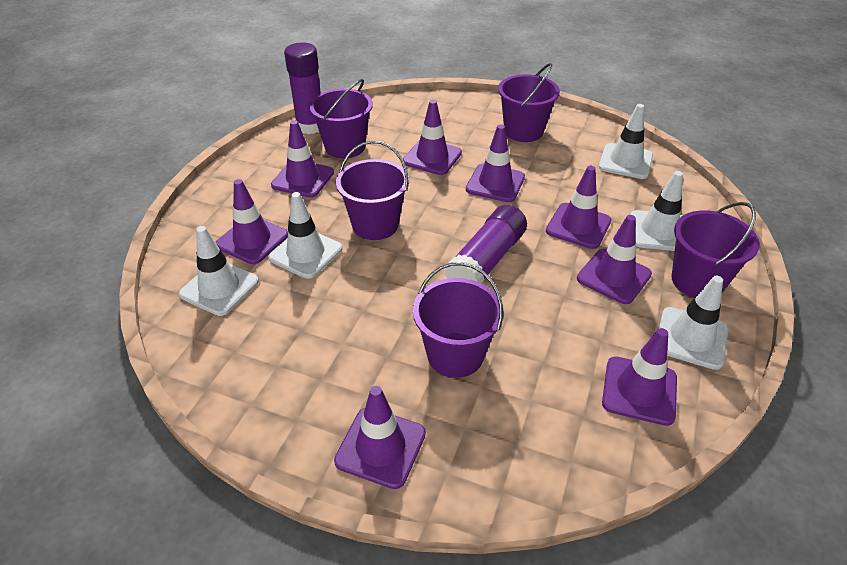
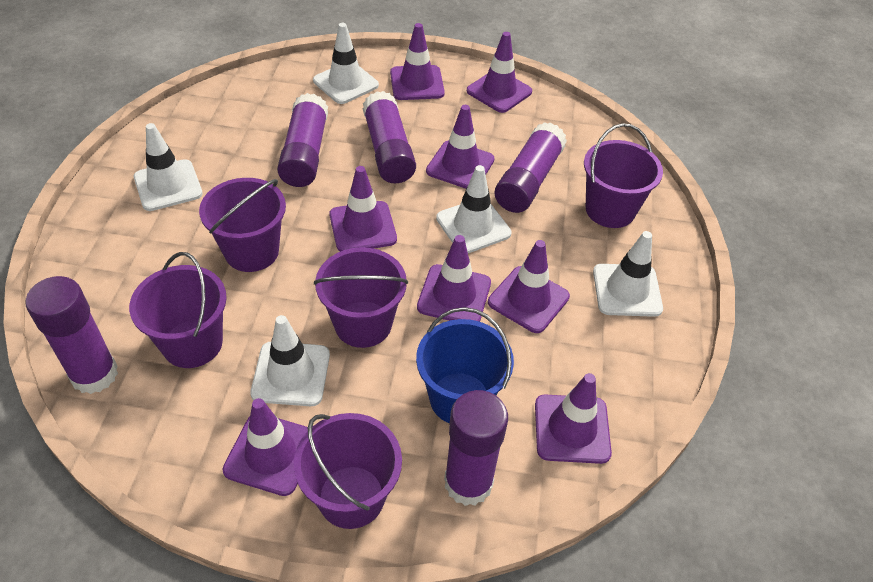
blue bucket: 0 -> 1
purple glue stick: 2 -> 5

